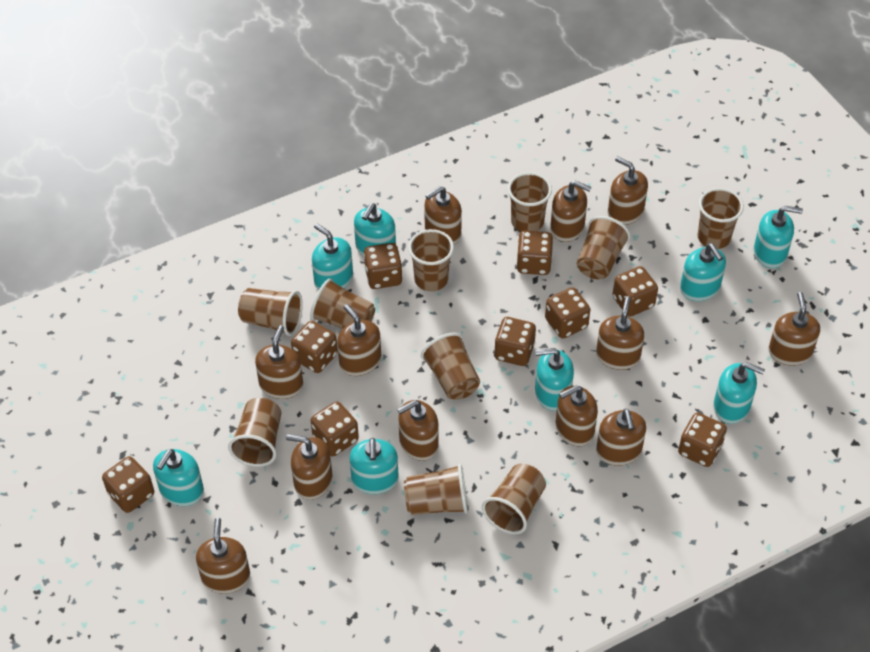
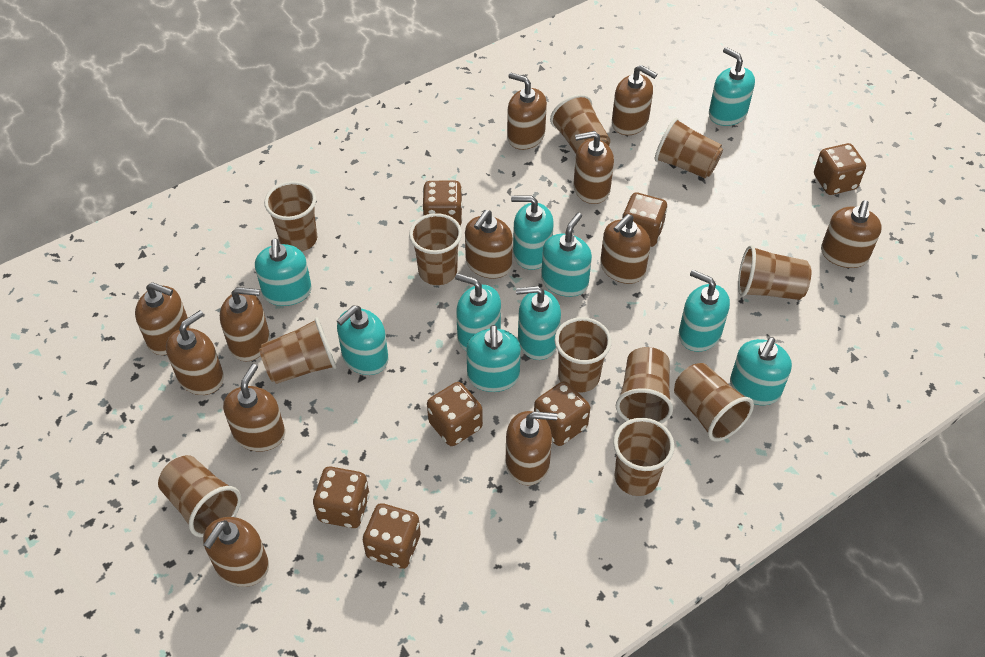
brown cup: 10 -> 11
brown dice: 9 -> 7
turquoise soap dispenser: 8 -> 10

